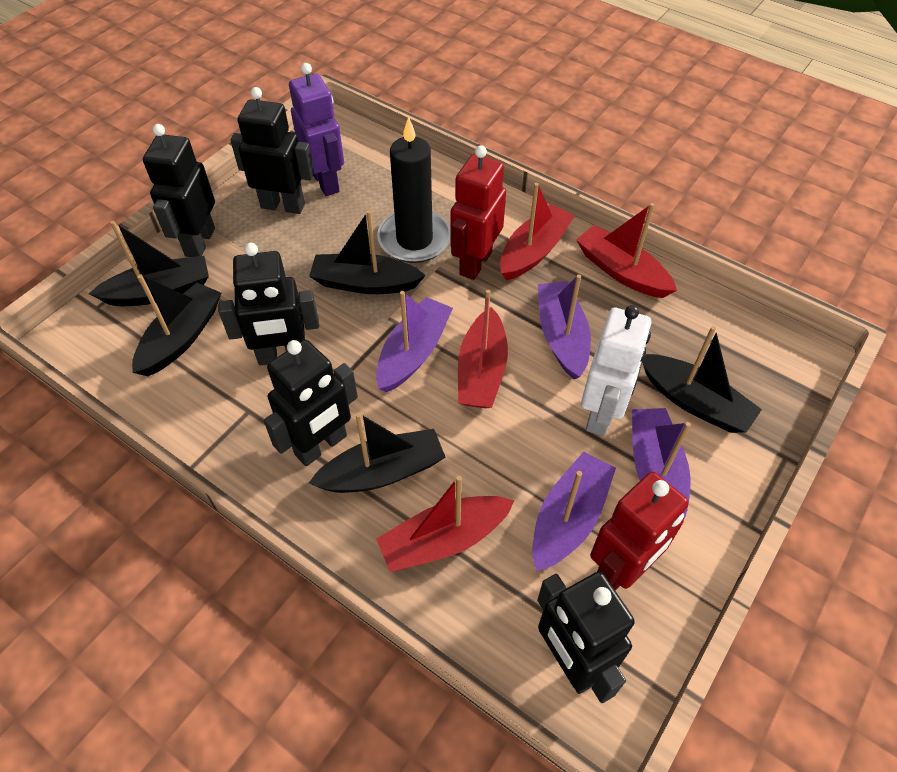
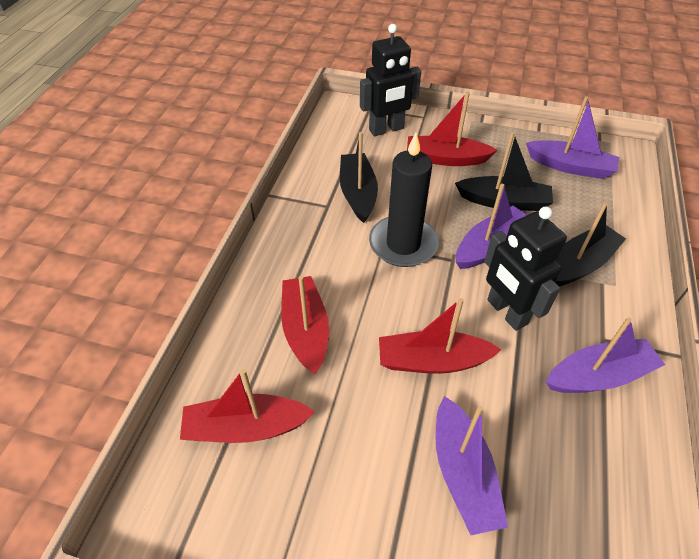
black boat: 5 -> 3
black robot: 5 -> 2
purple robot: 1 -> 0
red robot: 2 -> 0
white robot: 1 -> 0

